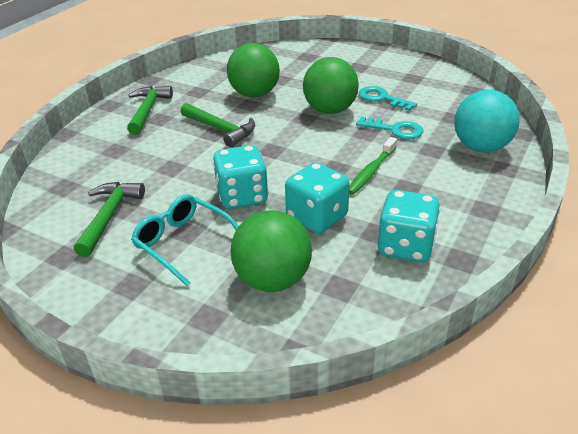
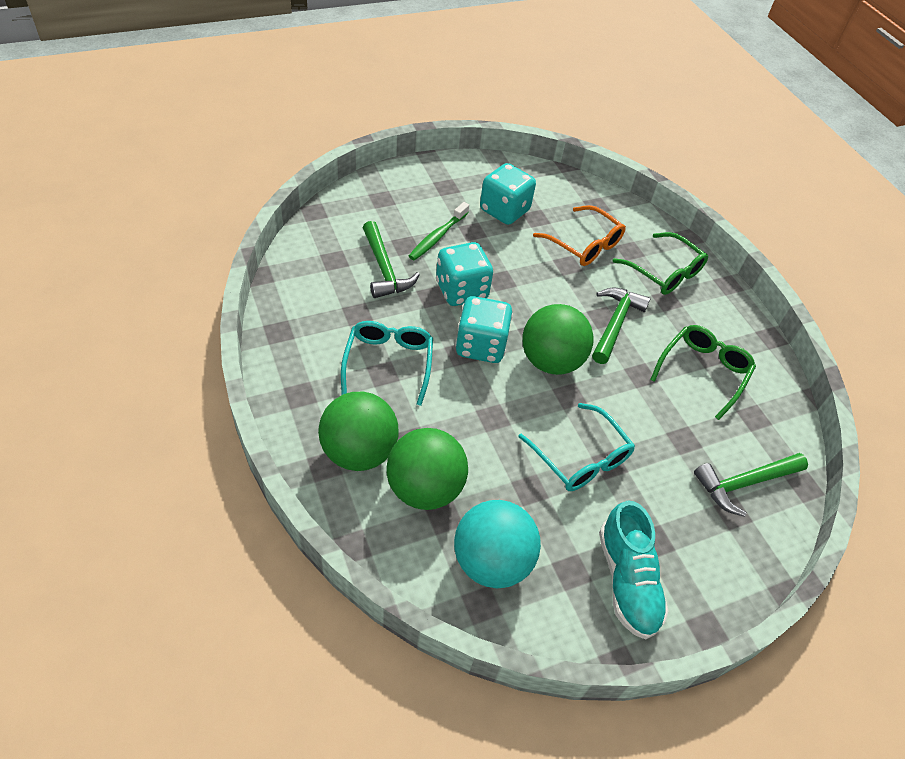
green glasses: 0 -> 2
orange glasses: 0 -> 1
turquoise glasses: 1 -> 2
turquoise key: 2 -> 0
turquoise shoe: 0 -> 1

